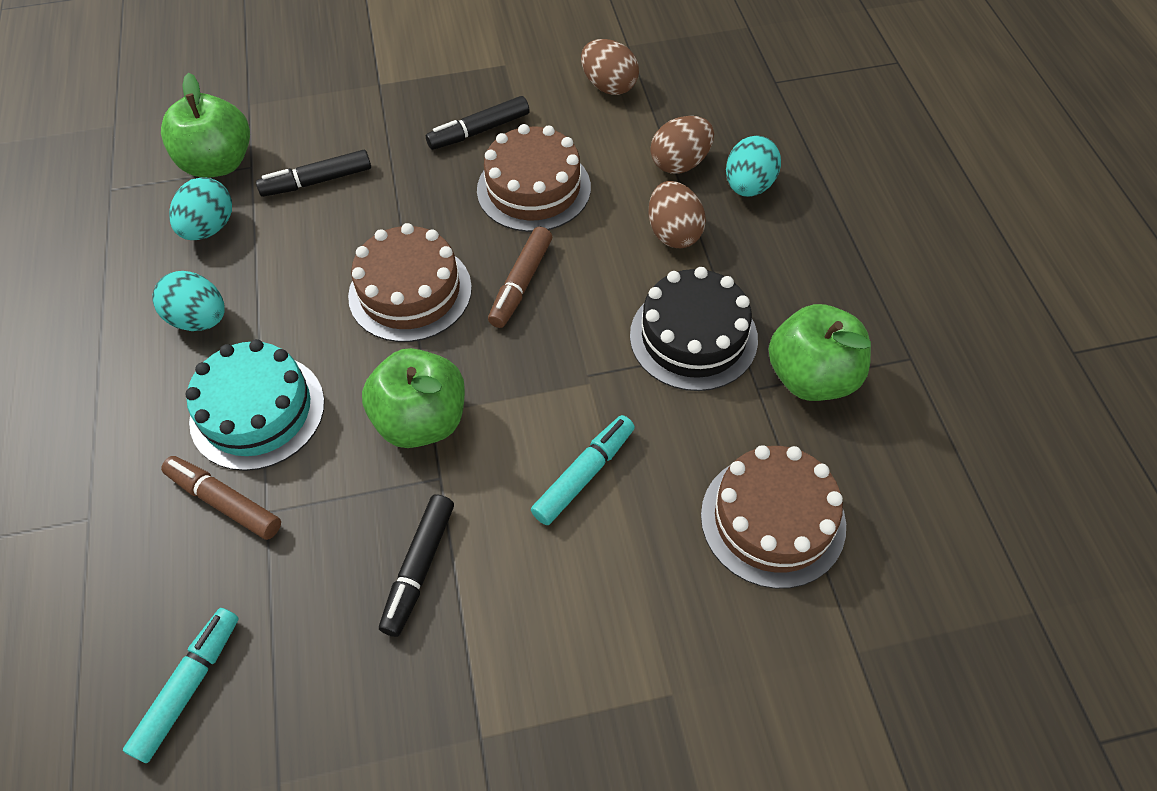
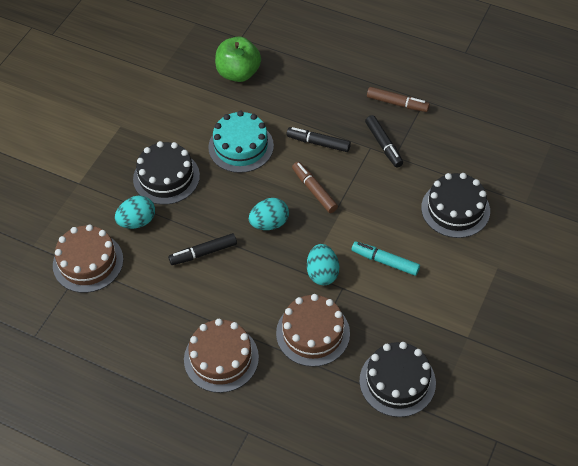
black cake: 1 -> 3
brown egg: 3 -> 0
green apple: 3 -> 1
turquoise marker: 2 -> 1

